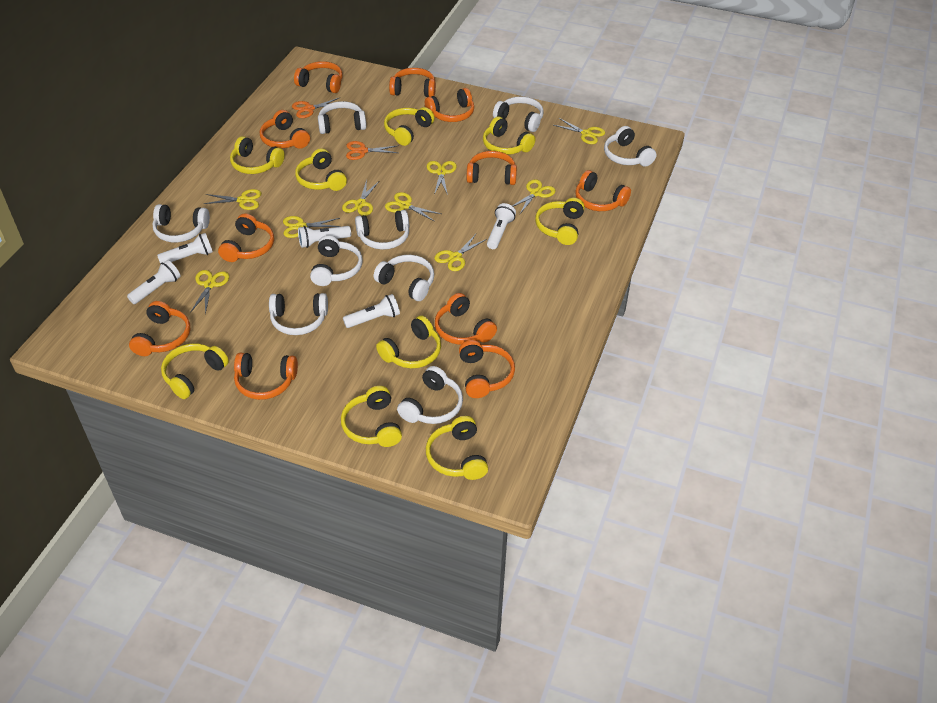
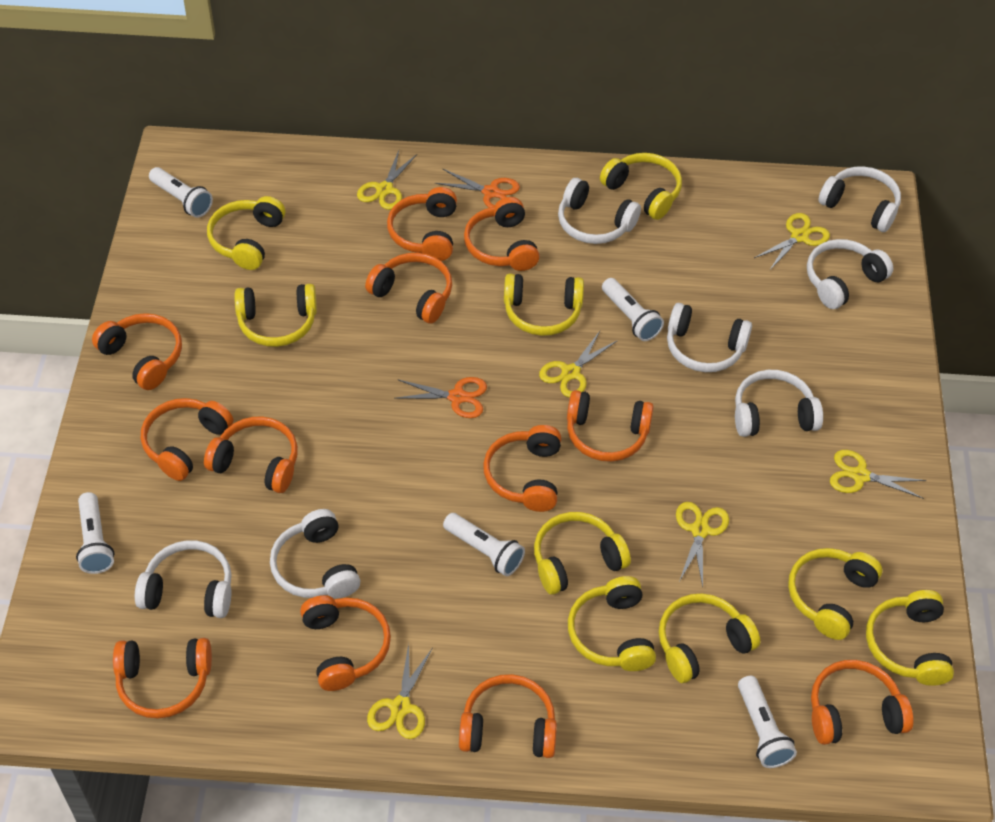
orange headphones: 11 -> 12
white headphones: 9 -> 7
yellow scissors: 9 -> 6

